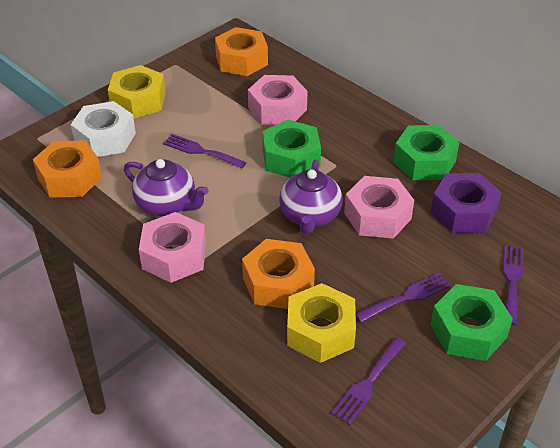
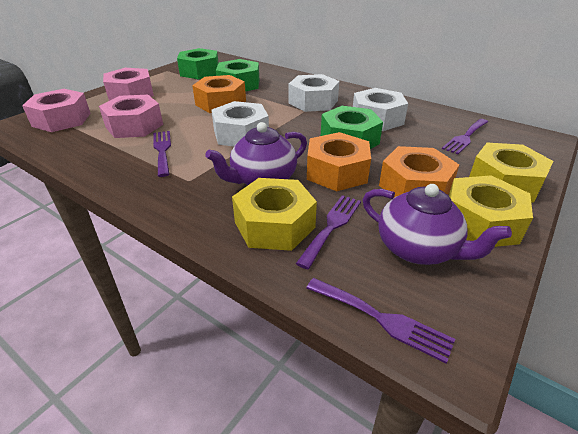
purple nut: 1 -> 0
white nut: 1 -> 3
yellow nut: 2 -> 3

